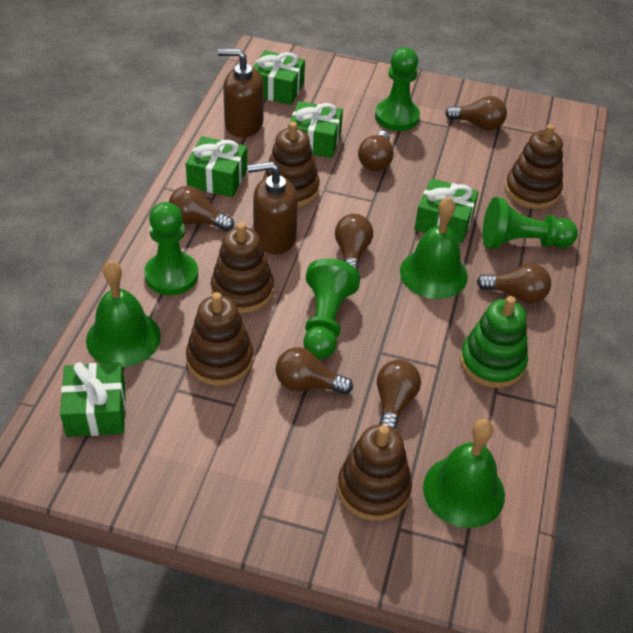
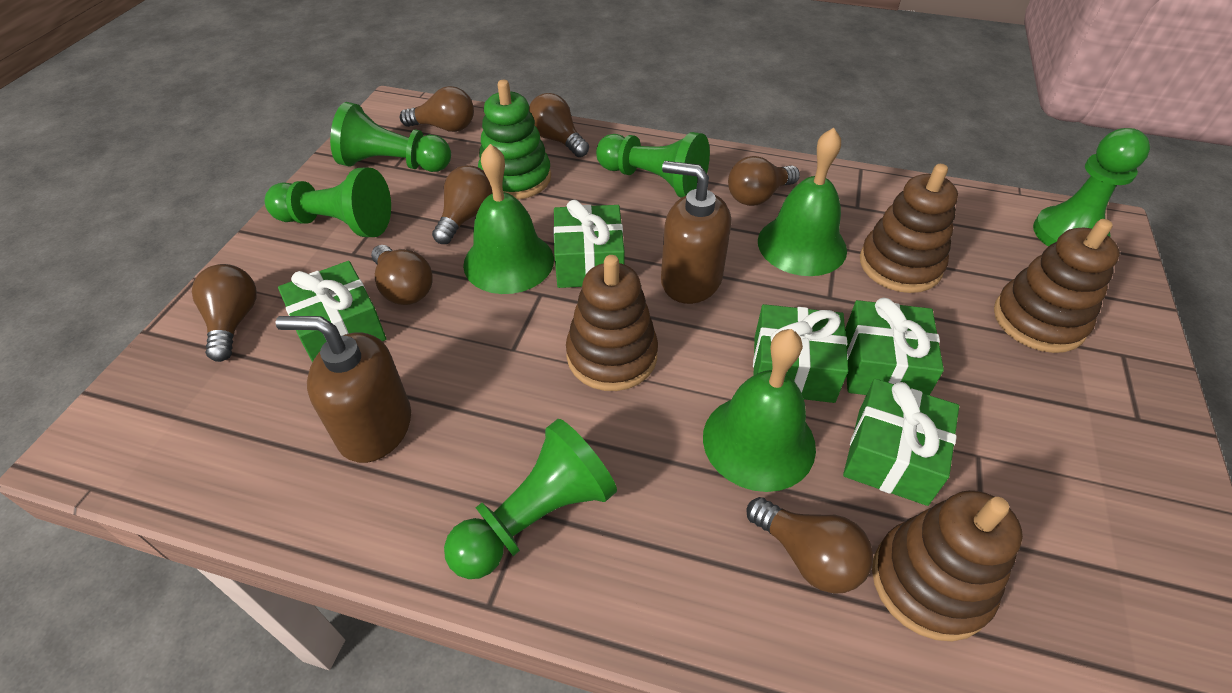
brown stacking toy: 5 -> 4
green pawn: 4 -> 5

